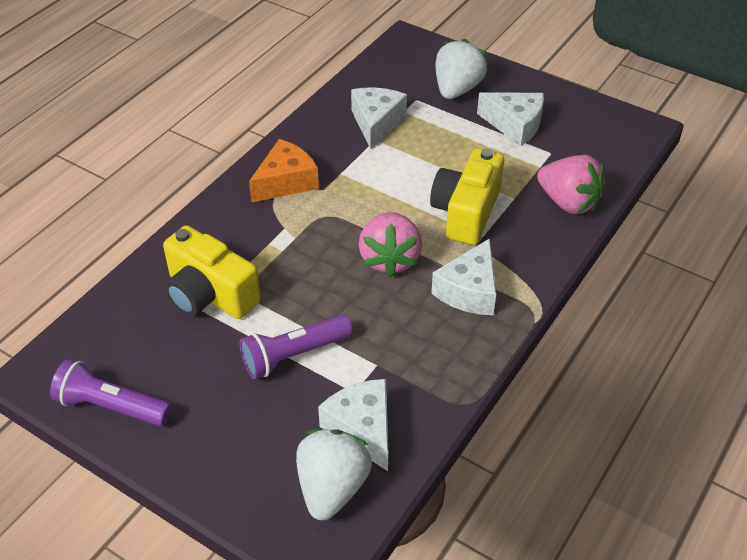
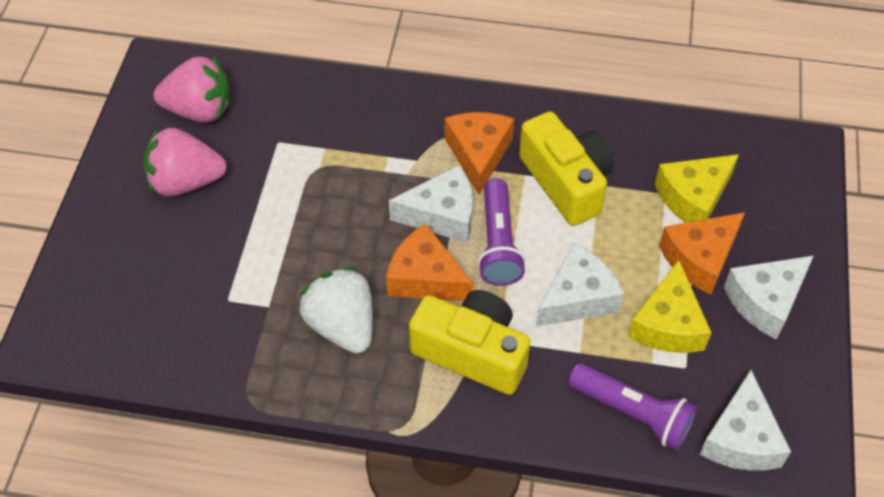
orange cheese: 1 -> 3
white strawberry: 2 -> 1
yellow cheese: 0 -> 2

